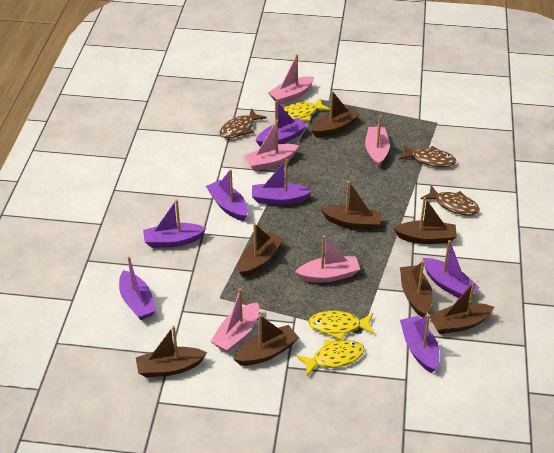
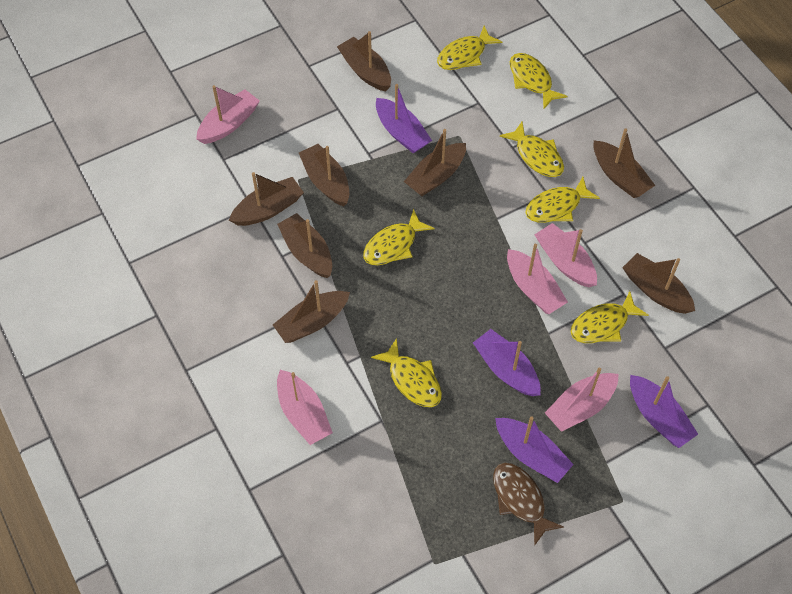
brown fish: 3 -> 1
purple boat: 7 -> 4
yellow fish: 3 -> 7

